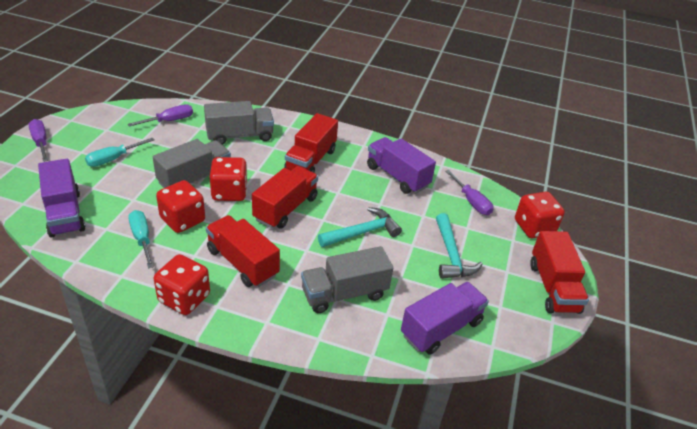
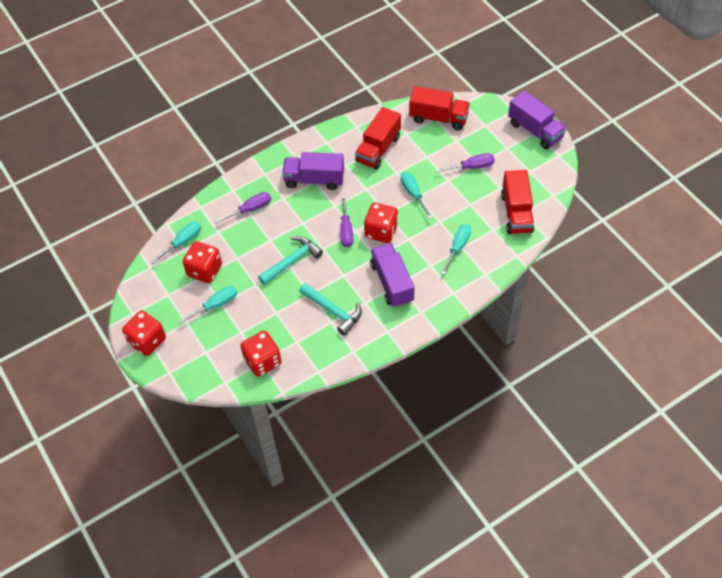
grey truck: 3 -> 0
red truck: 4 -> 3
turquoise screwdriver: 2 -> 4

